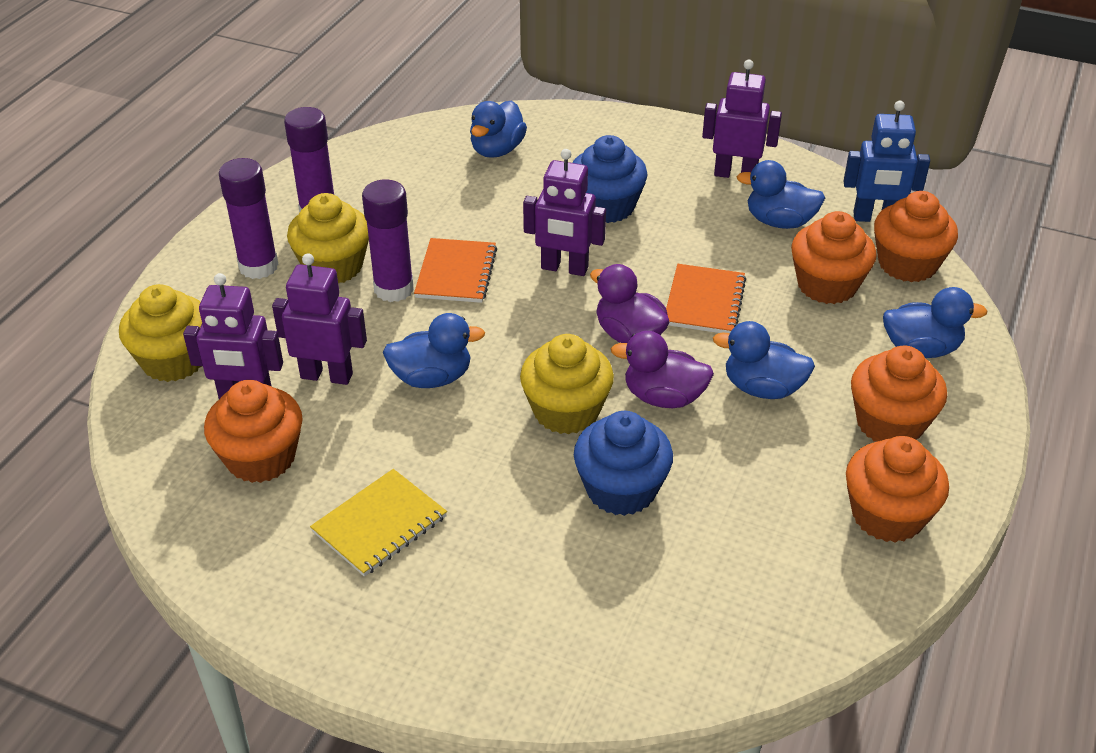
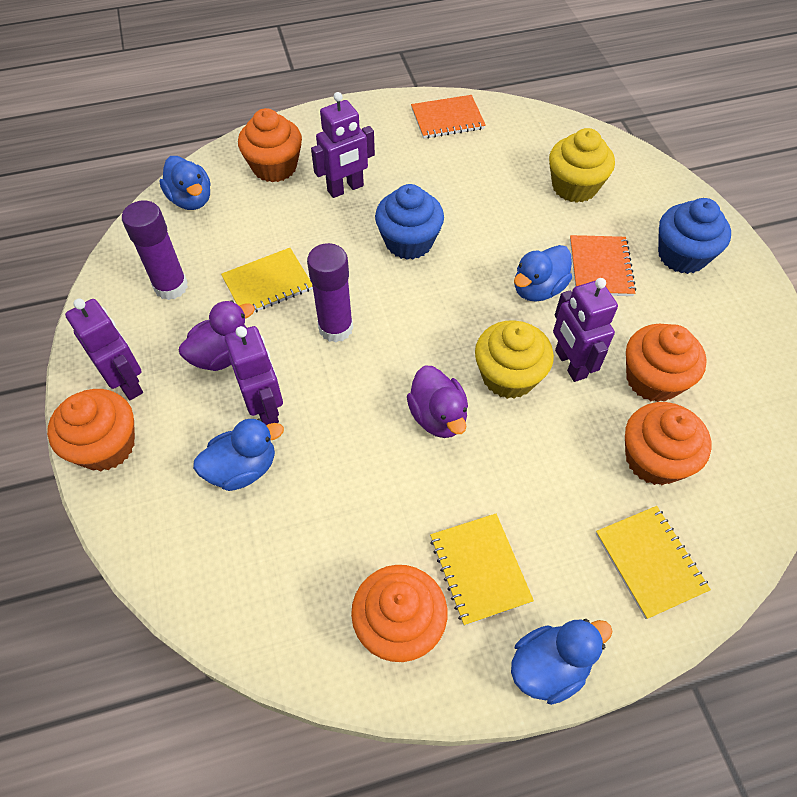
blue duck: 5 -> 4
blue robot: 1 -> 0
purple glue stick: 3 -> 2
yellow cupcake: 3 -> 2
yellow notebook: 1 -> 3

